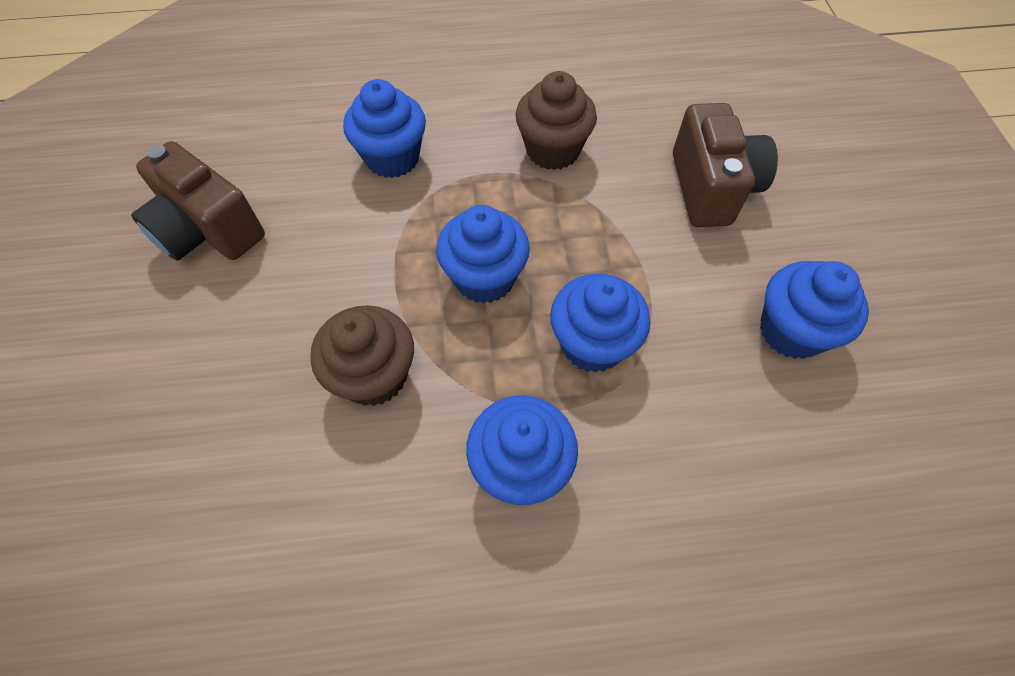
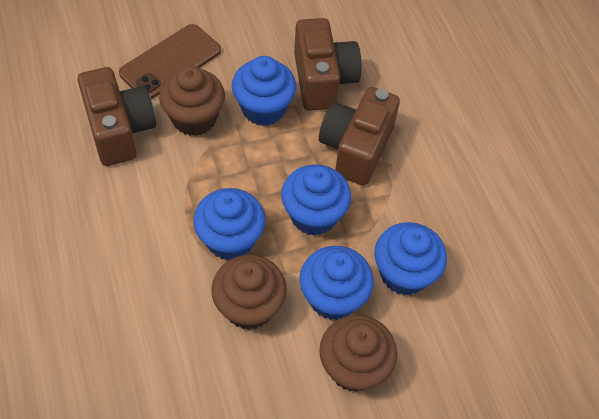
brown camera: 2 -> 3
brown cupcake: 2 -> 3
brown phone: 0 -> 1

